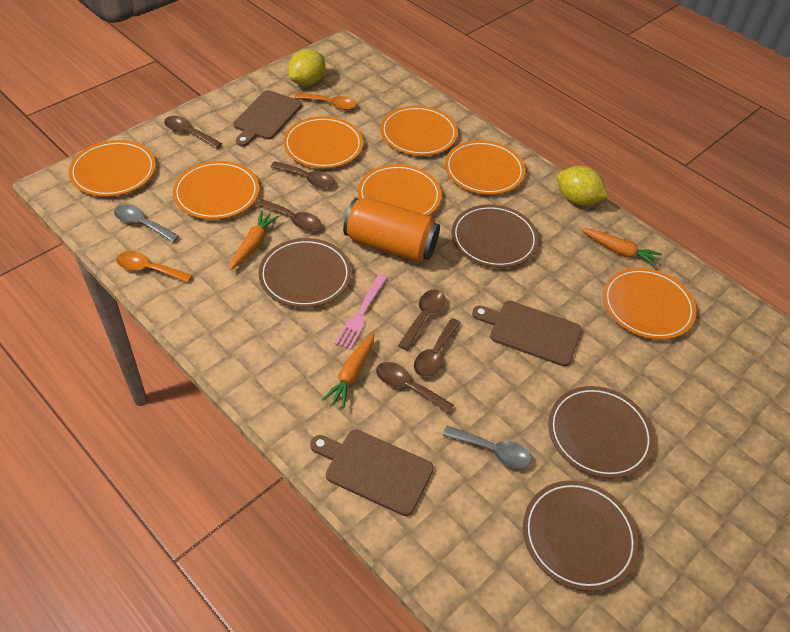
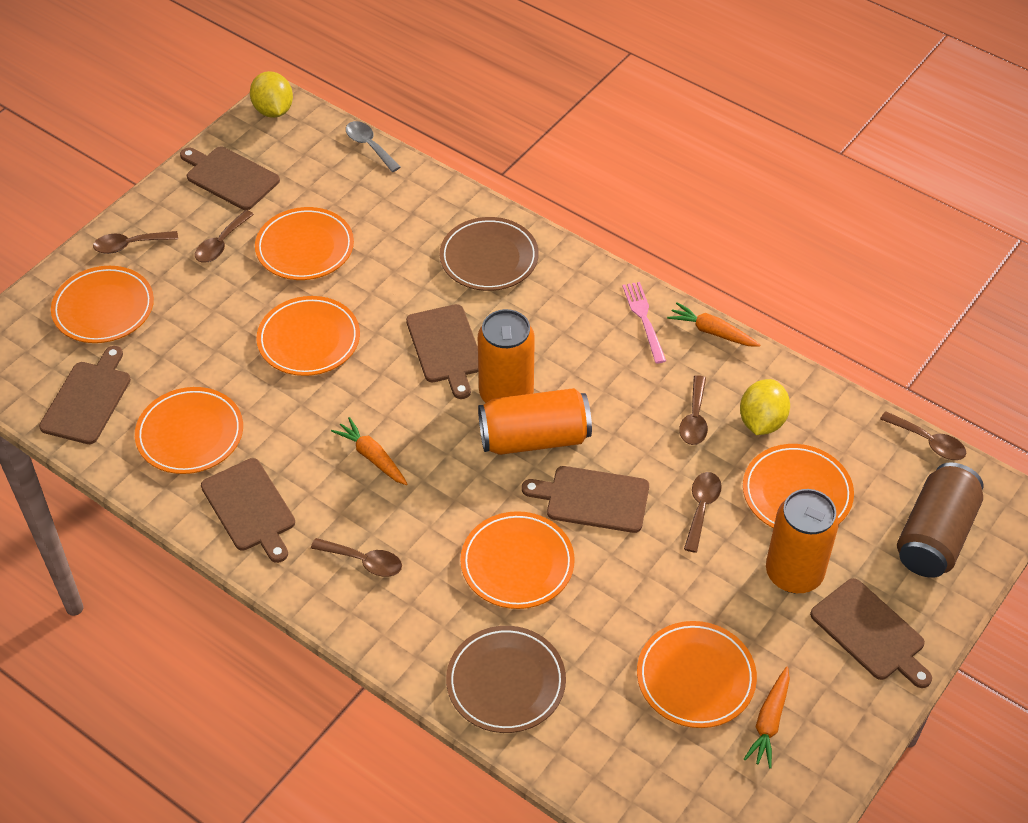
brown can: 0 -> 1
brown cutting board: 3 -> 6
brown plate: 4 -> 2
grey spoon: 2 -> 1
orange can: 1 -> 3
orange spoon: 2 -> 0

